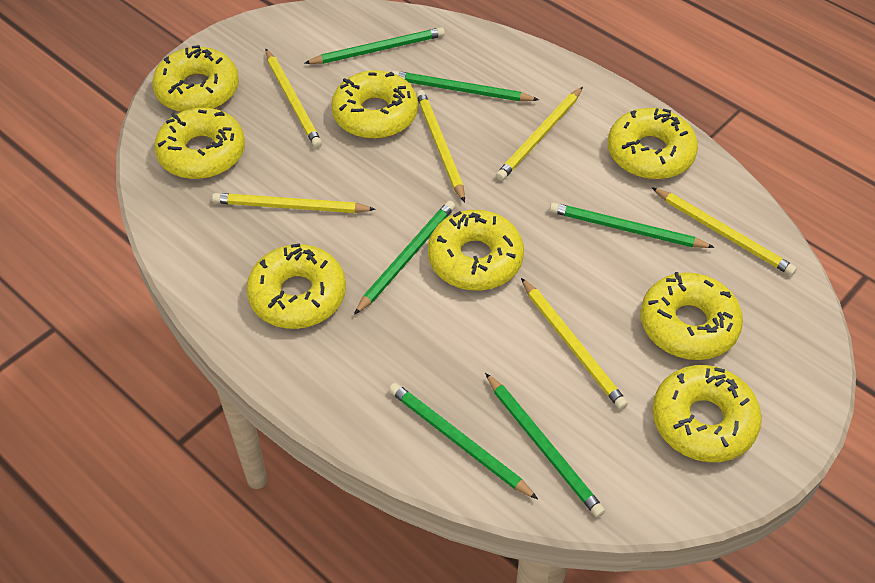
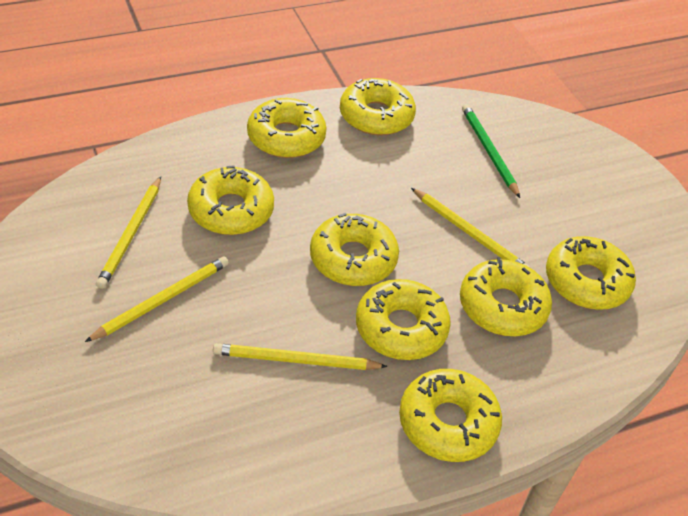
green pencil: 6 -> 1
yellow pencil: 6 -> 4

